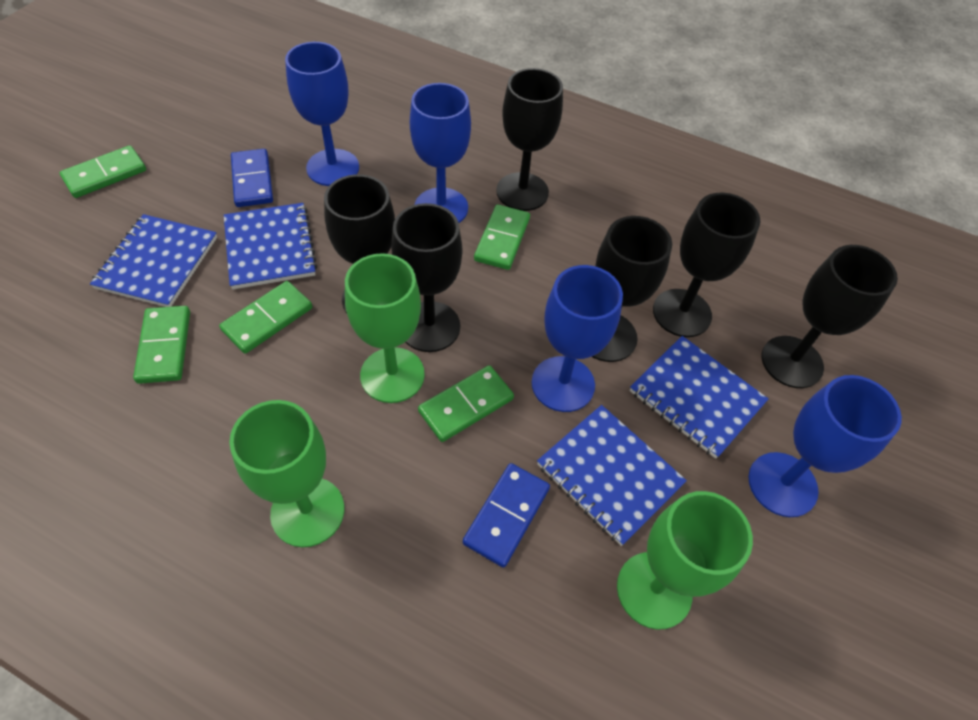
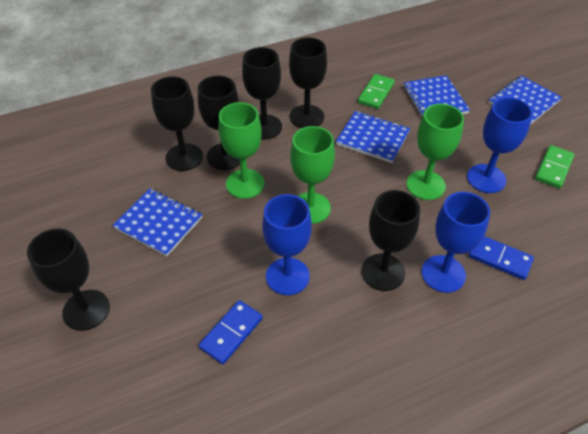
blue goblet: 4 -> 3
green domino: 5 -> 2

